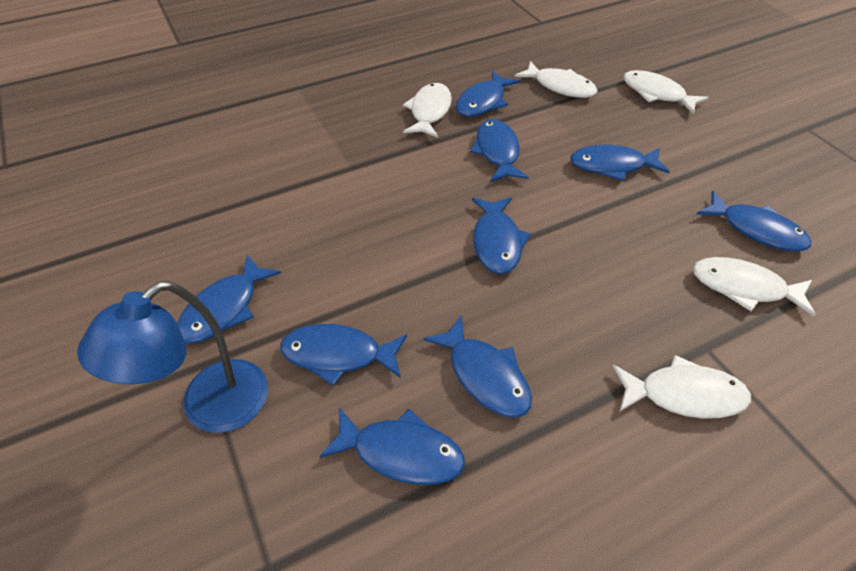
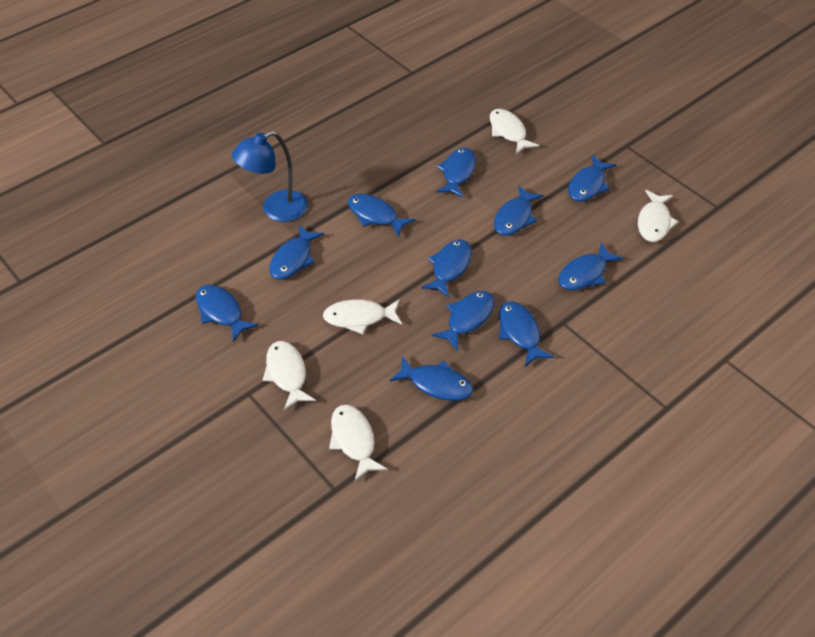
blue fish: 9 -> 11

